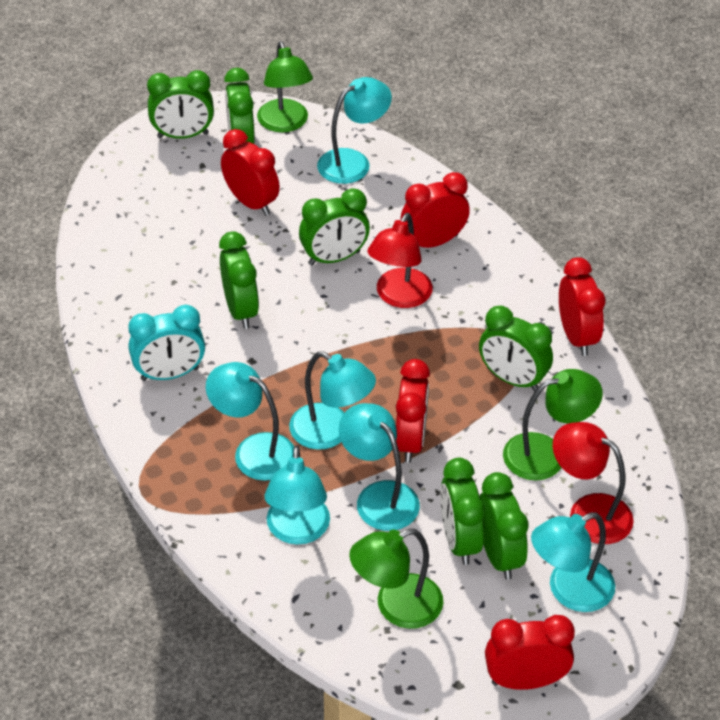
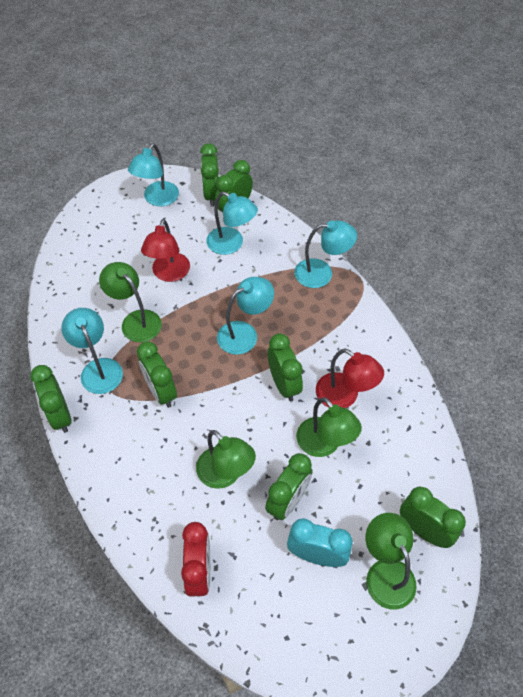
green lamp: 3 -> 4
red clock: 5 -> 1
turquoise lamp: 6 -> 5

